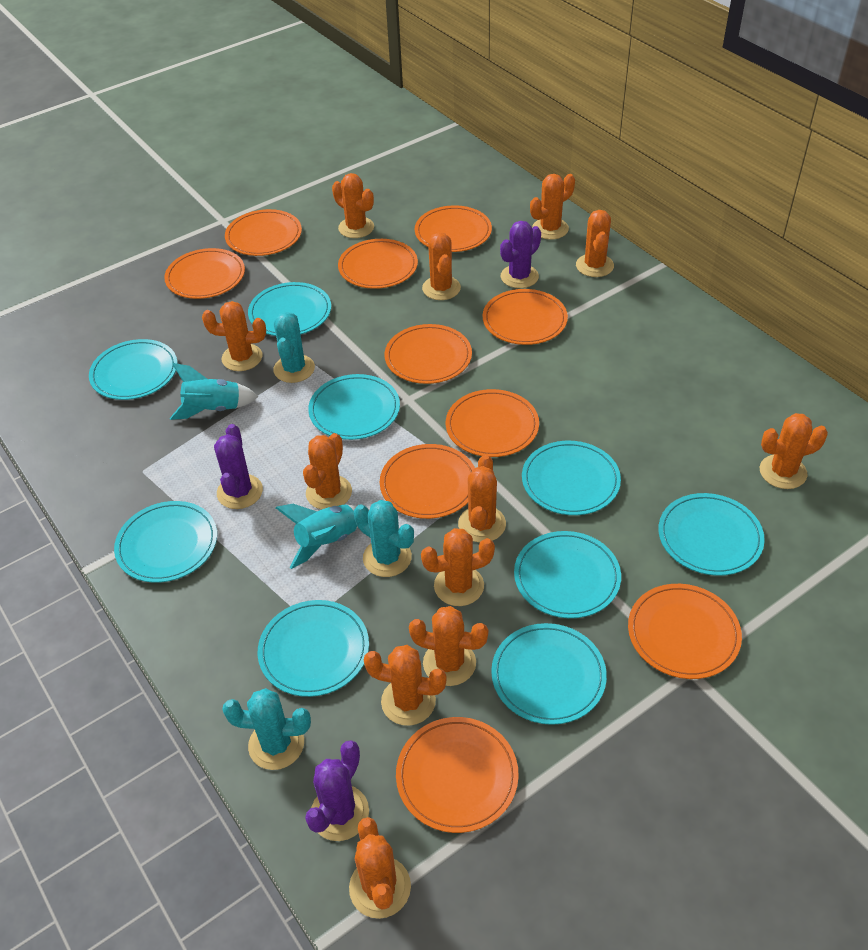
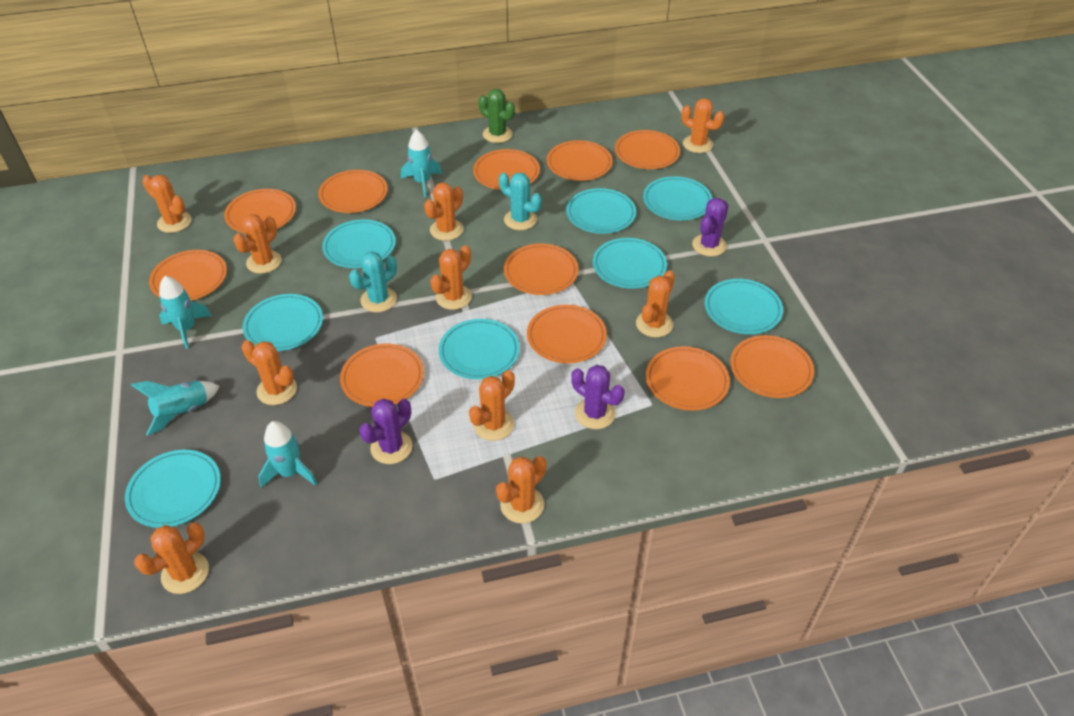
green cactus: 0 -> 1
orange cactus: 12 -> 10
orange plate: 10 -> 11
turquoise cactus: 3 -> 2
turquoise plate: 9 -> 8
turquoise rocket: 2 -> 4

